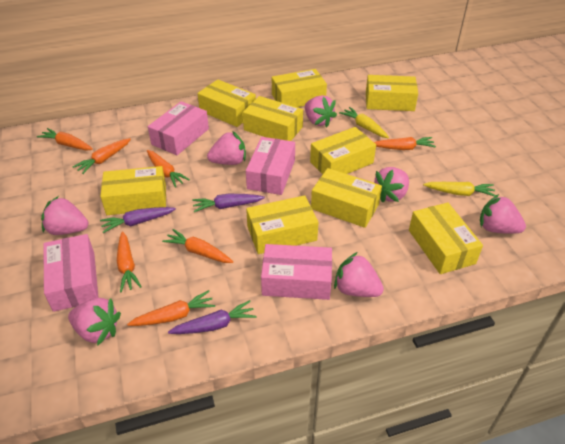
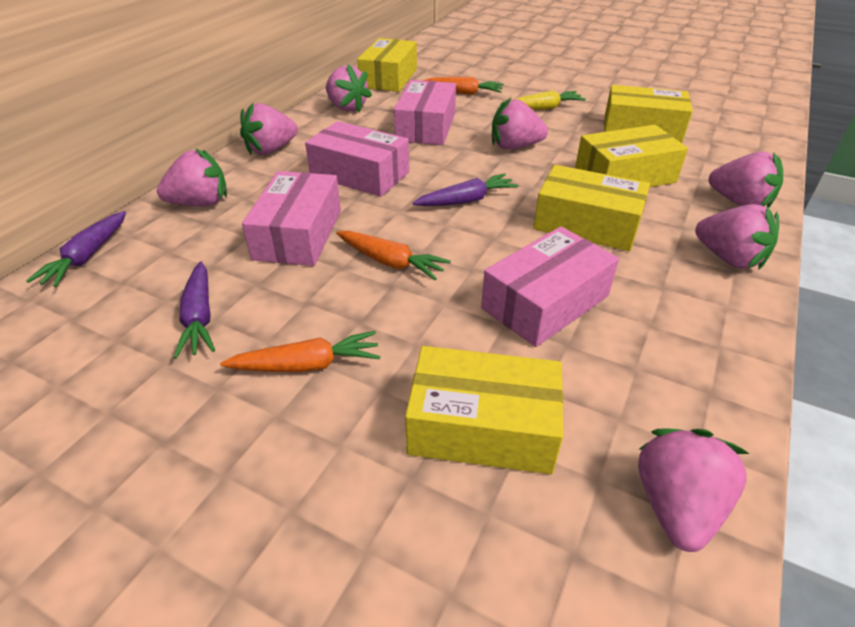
orange carrot: 7 -> 3
yellow box: 9 -> 5
yellow carrot: 2 -> 1

